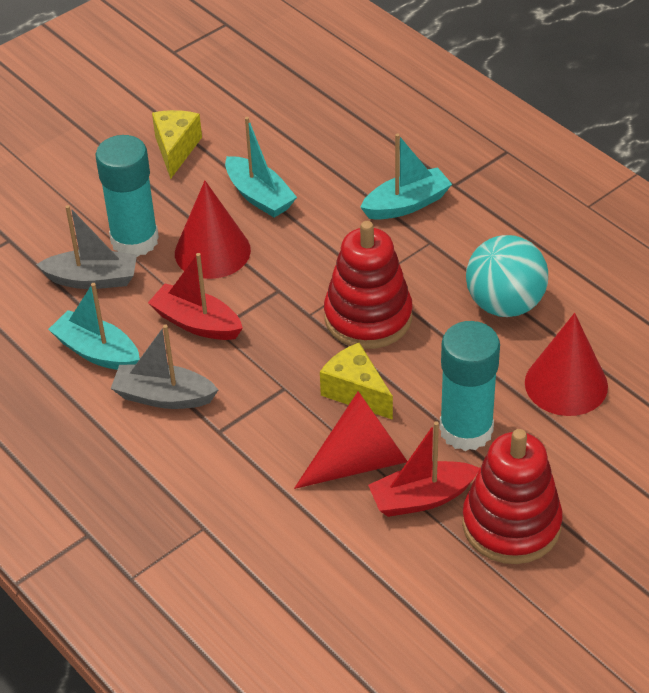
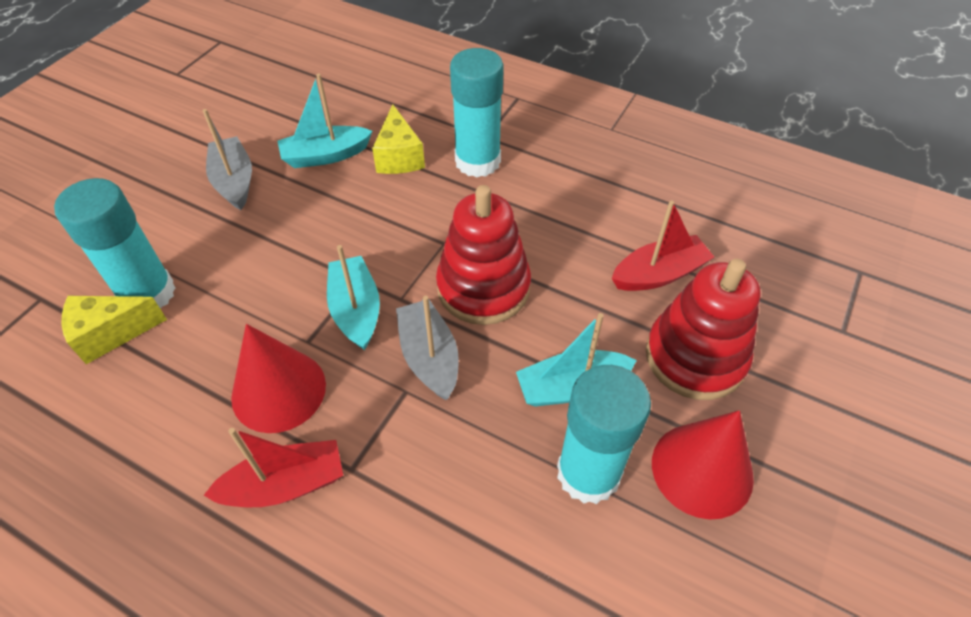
red cone: 3 -> 2
turquoise ball: 1 -> 0
turquoise glue stick: 2 -> 3

